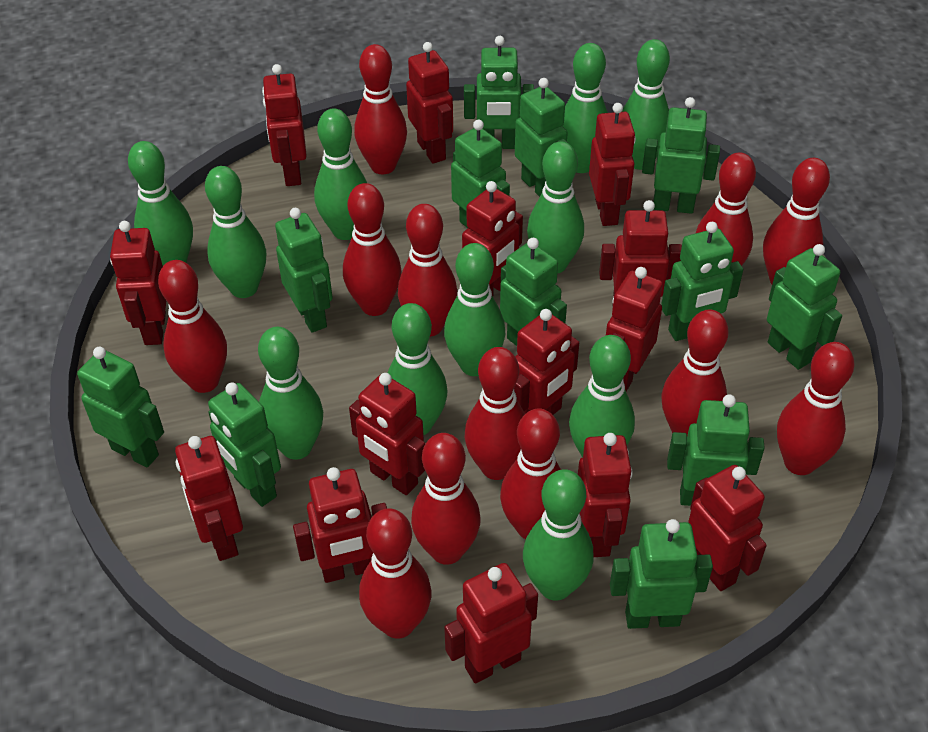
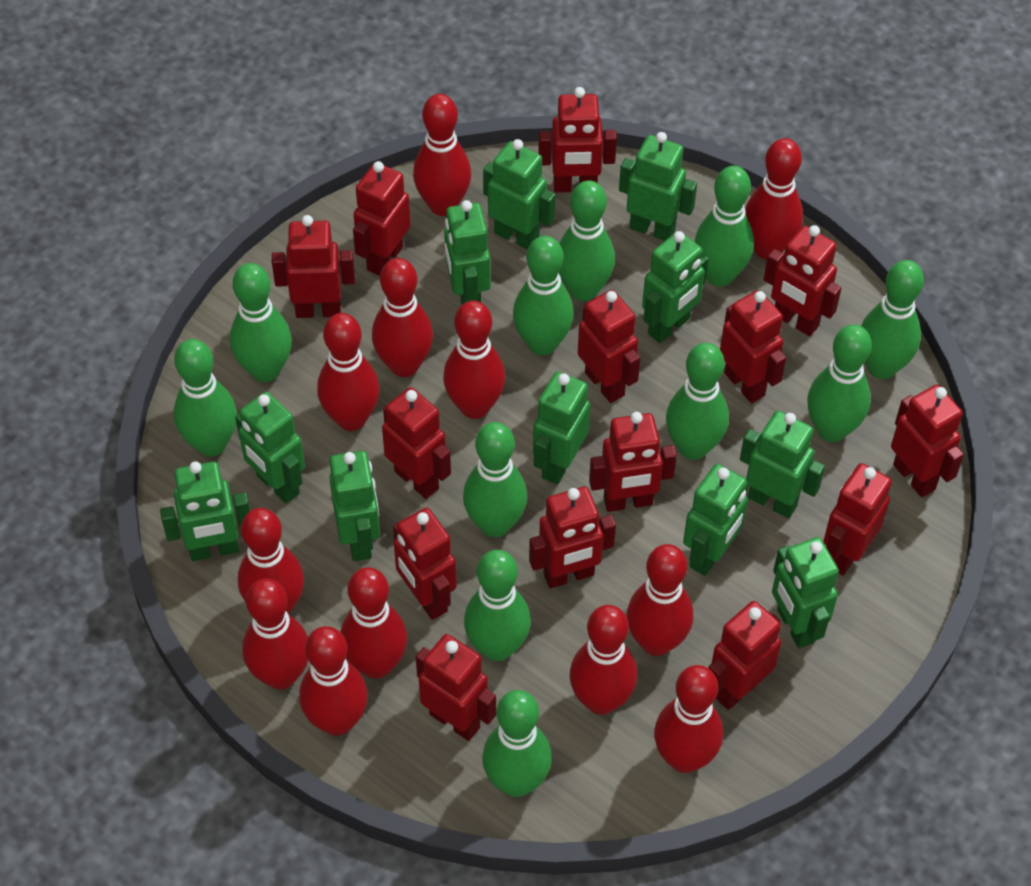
green robot: 12 -> 11

